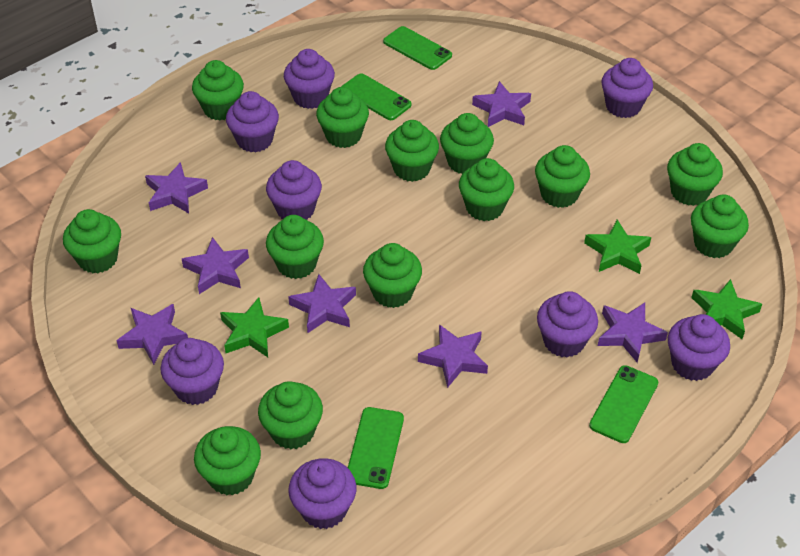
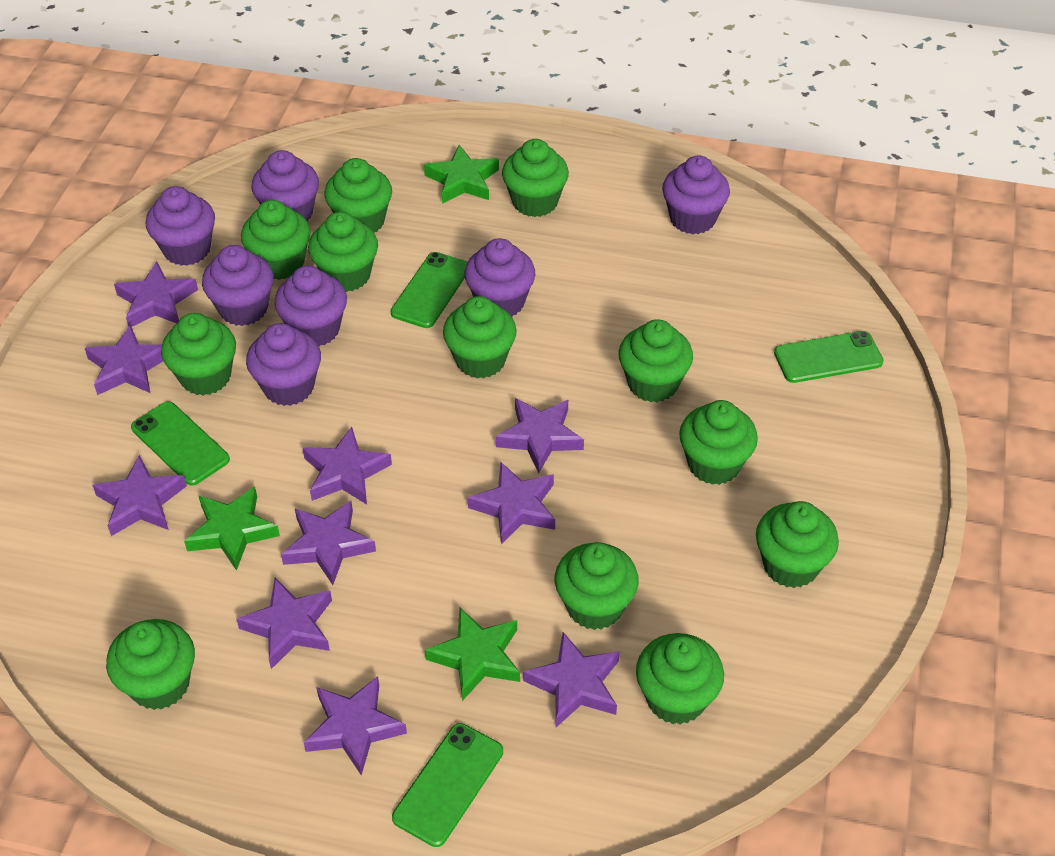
green cupcake: 13 -> 12
purple cupcake: 8 -> 7
purple star: 7 -> 10

